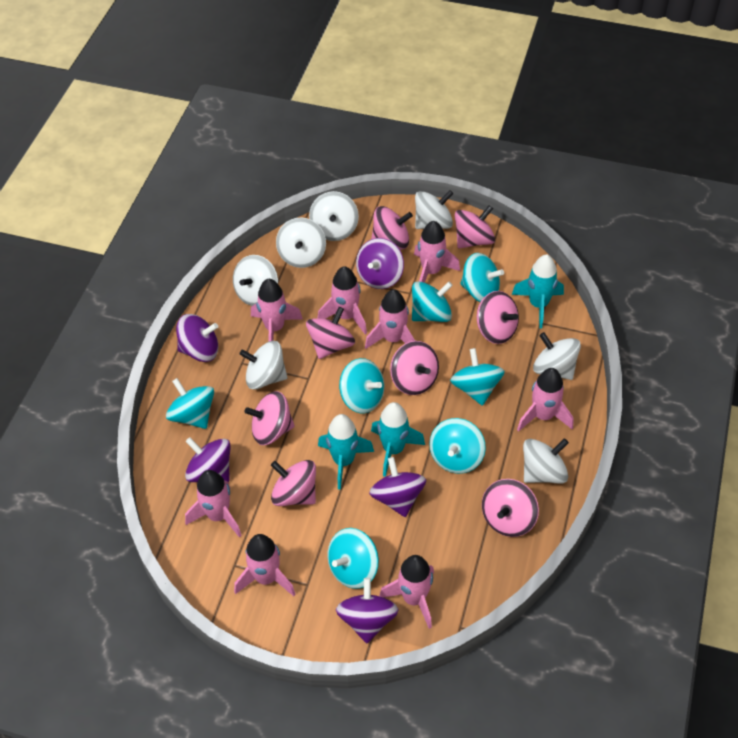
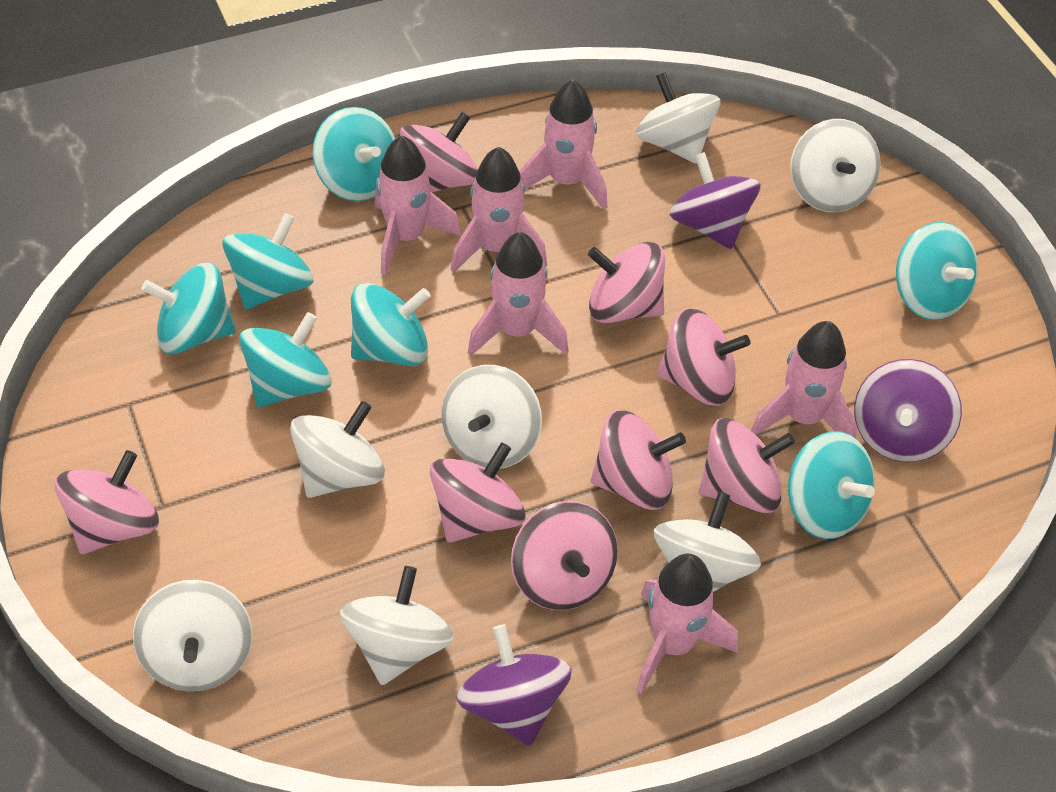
pink rocket: 8 -> 6
purple spinning top: 5 -> 3
turquoise rocket: 3 -> 0

